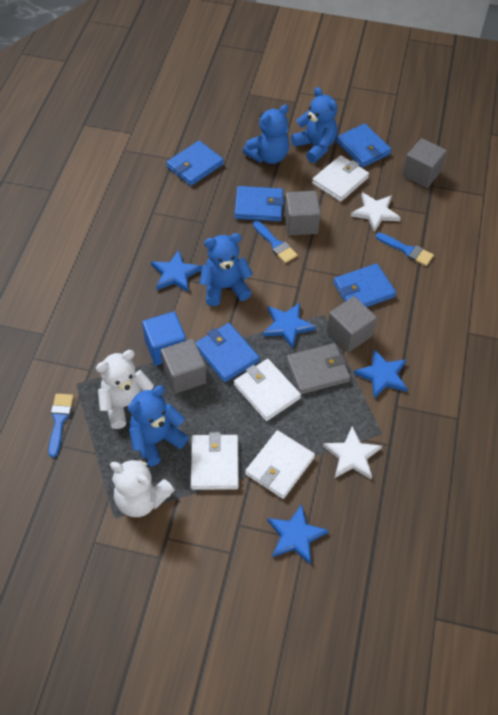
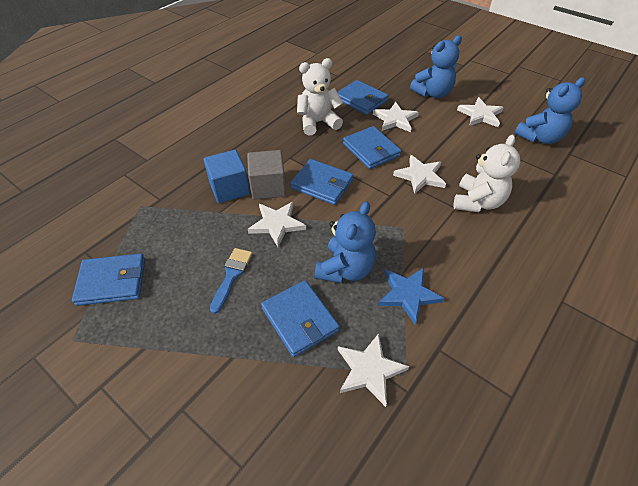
blue brush: 3 -> 1
blue star: 4 -> 1
blue teddy bear: 4 -> 3
grey cube: 4 -> 1
grey wallet: 1 -> 0
white star: 2 -> 5
white wallet: 4 -> 0

